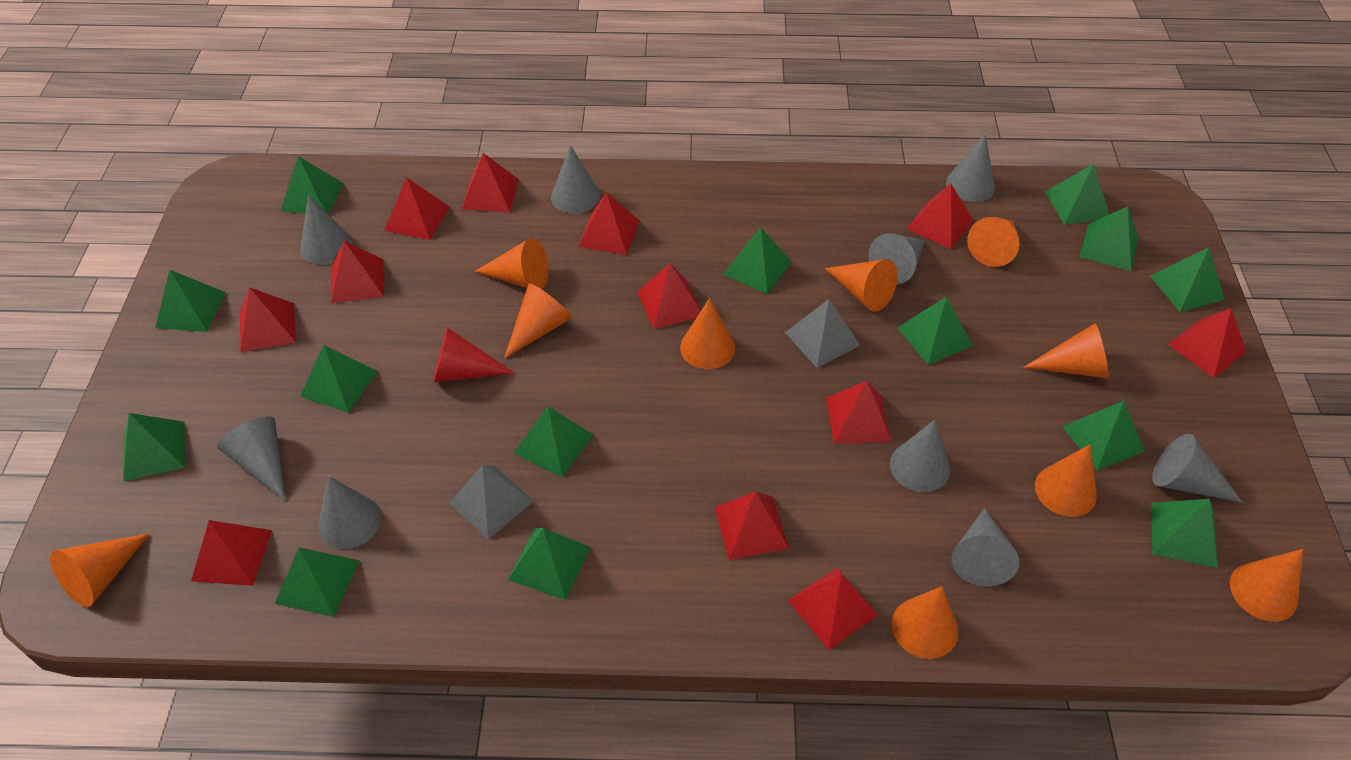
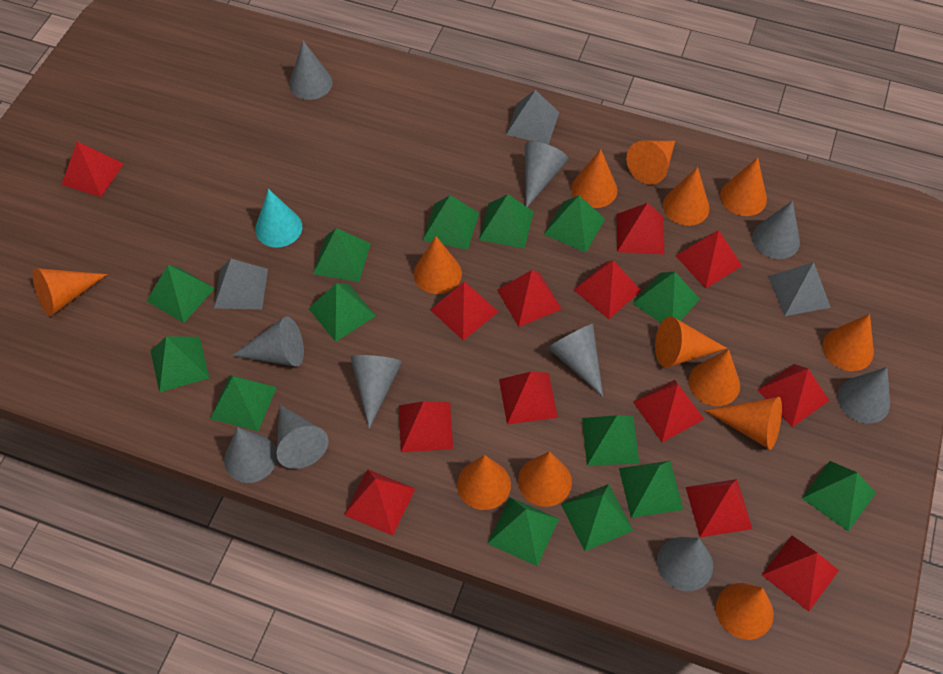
grey cone: 9 -> 10
grey pyramid: 2 -> 3
orange cone: 10 -> 13
red cone: 1 -> 0
red pyramid: 12 -> 13
turquoise cone: 0 -> 1

